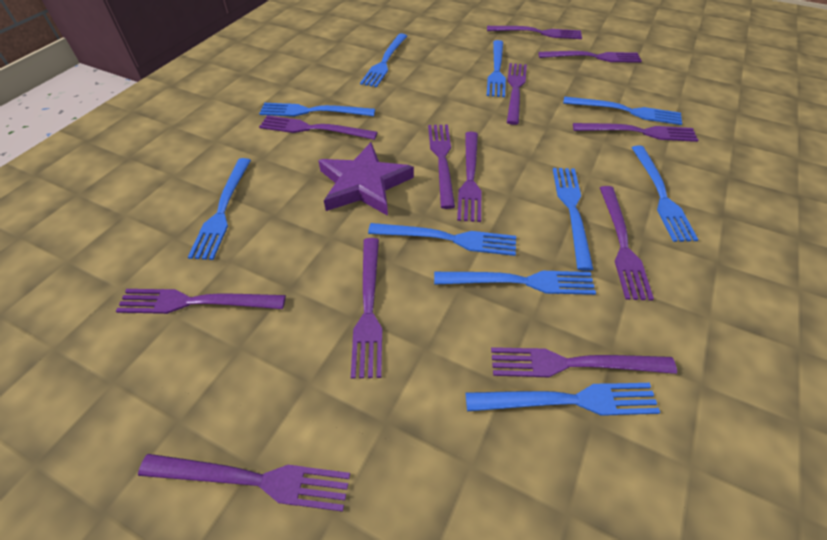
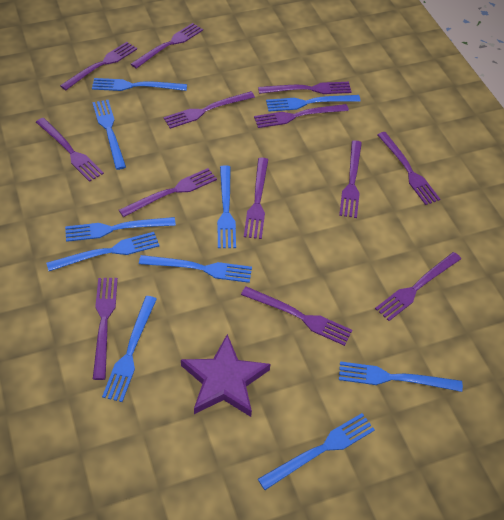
purple fork: 12 -> 13

